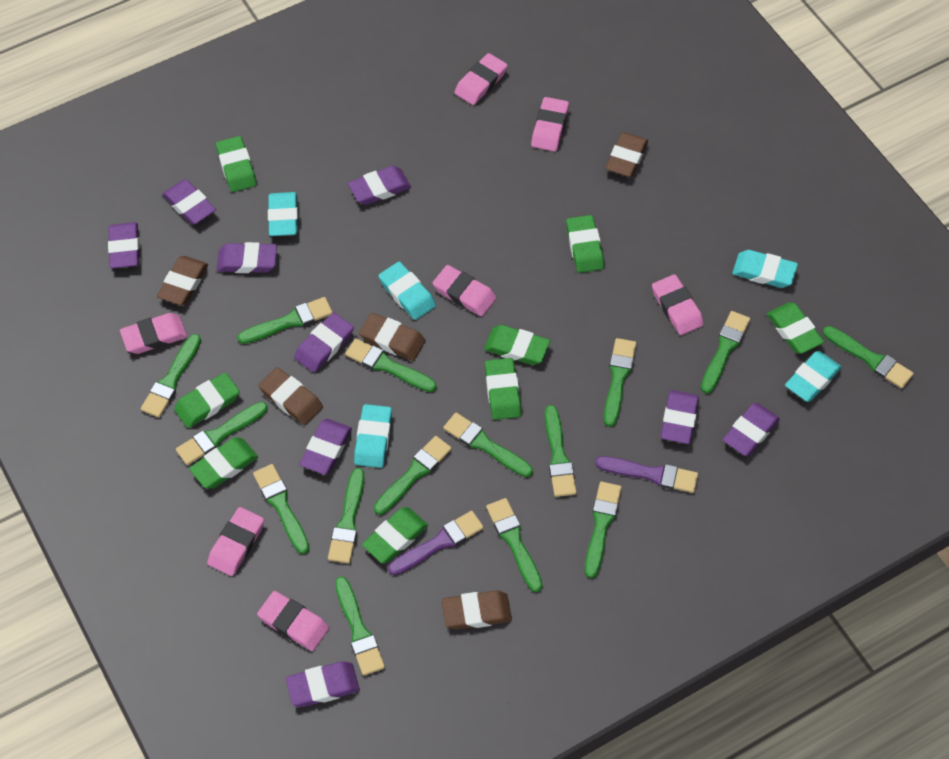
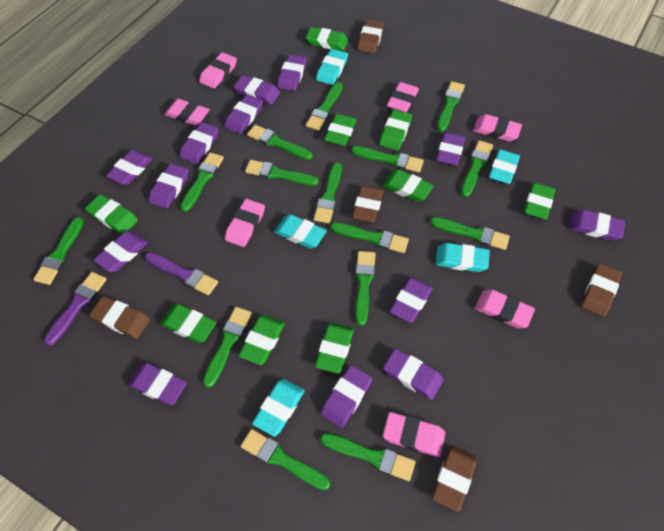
green eraser: 8 -> 9
purple eraser: 9 -> 13

